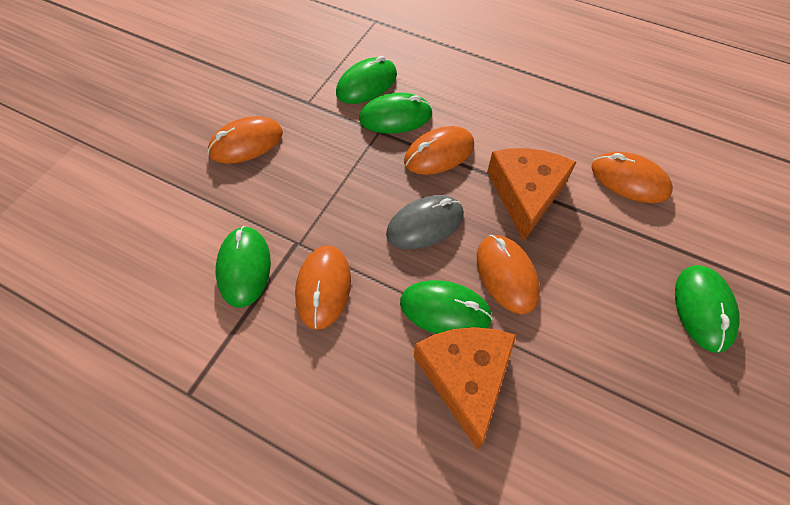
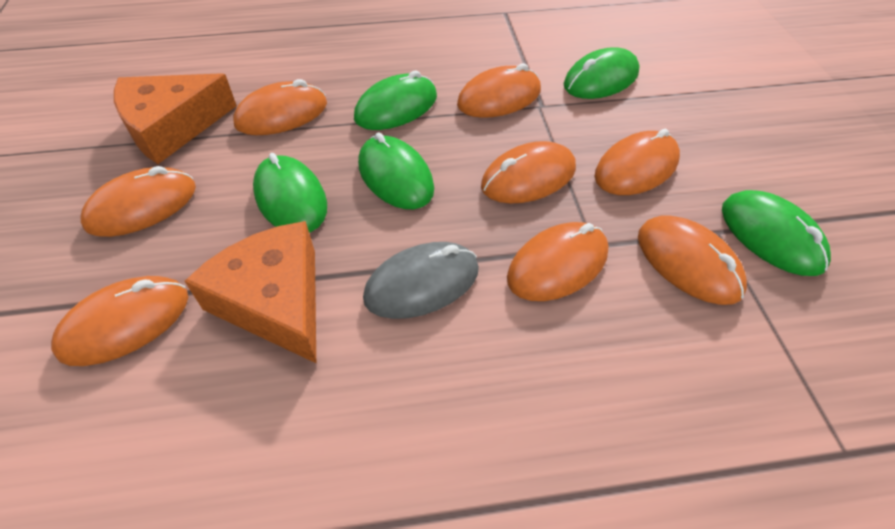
orange mouse: 5 -> 8

